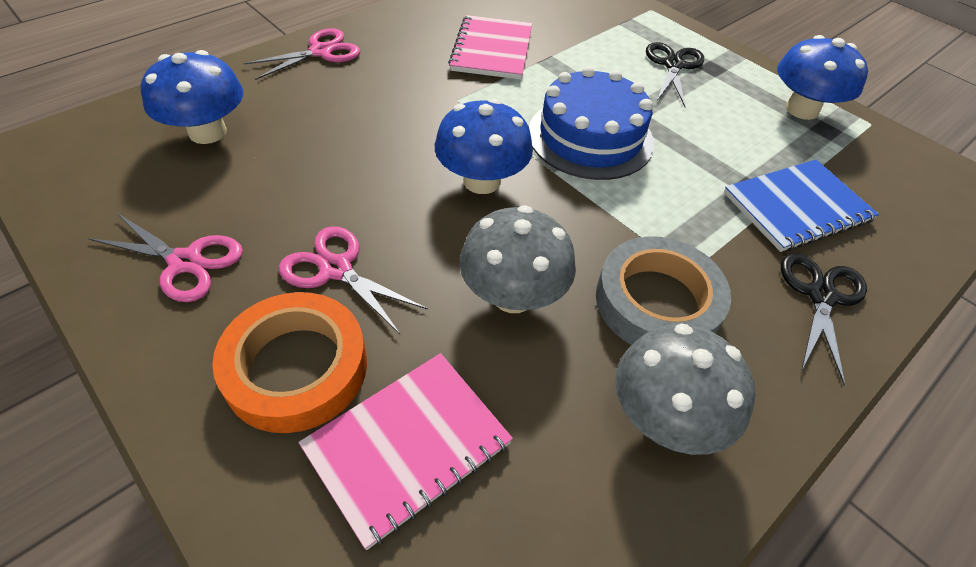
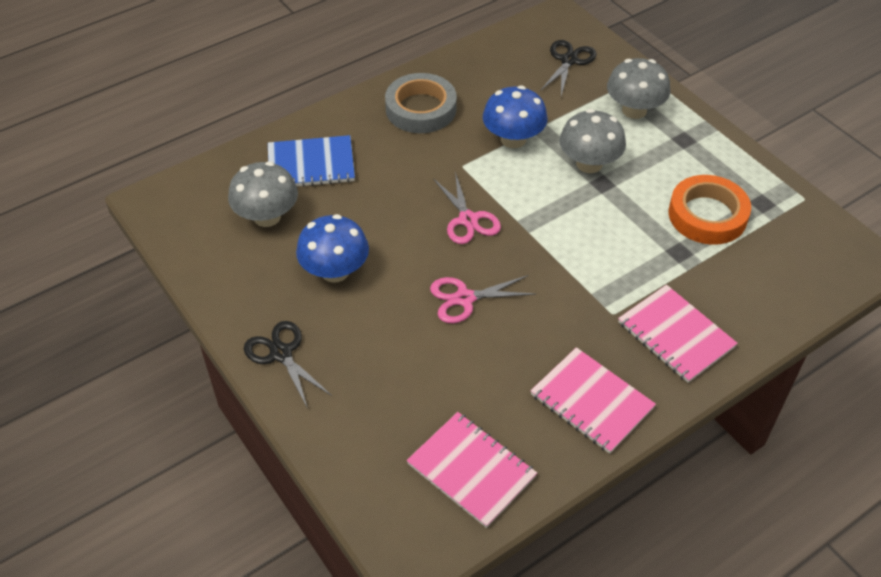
blue cake: 1 -> 0
blue mushroom: 3 -> 2
grey mushroom: 2 -> 3
pink notebook: 2 -> 3
pink scissors: 3 -> 2

